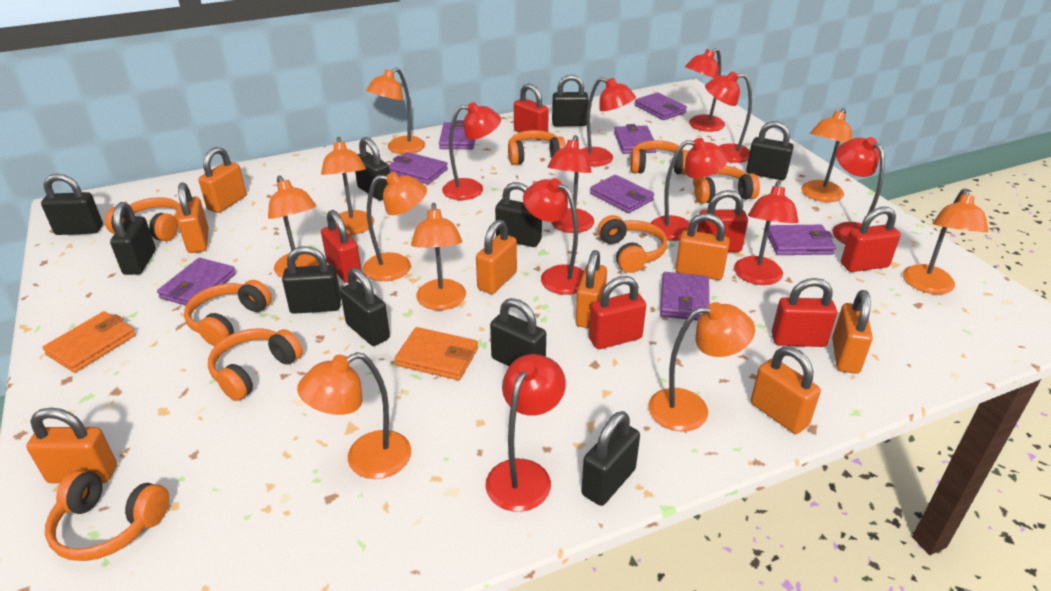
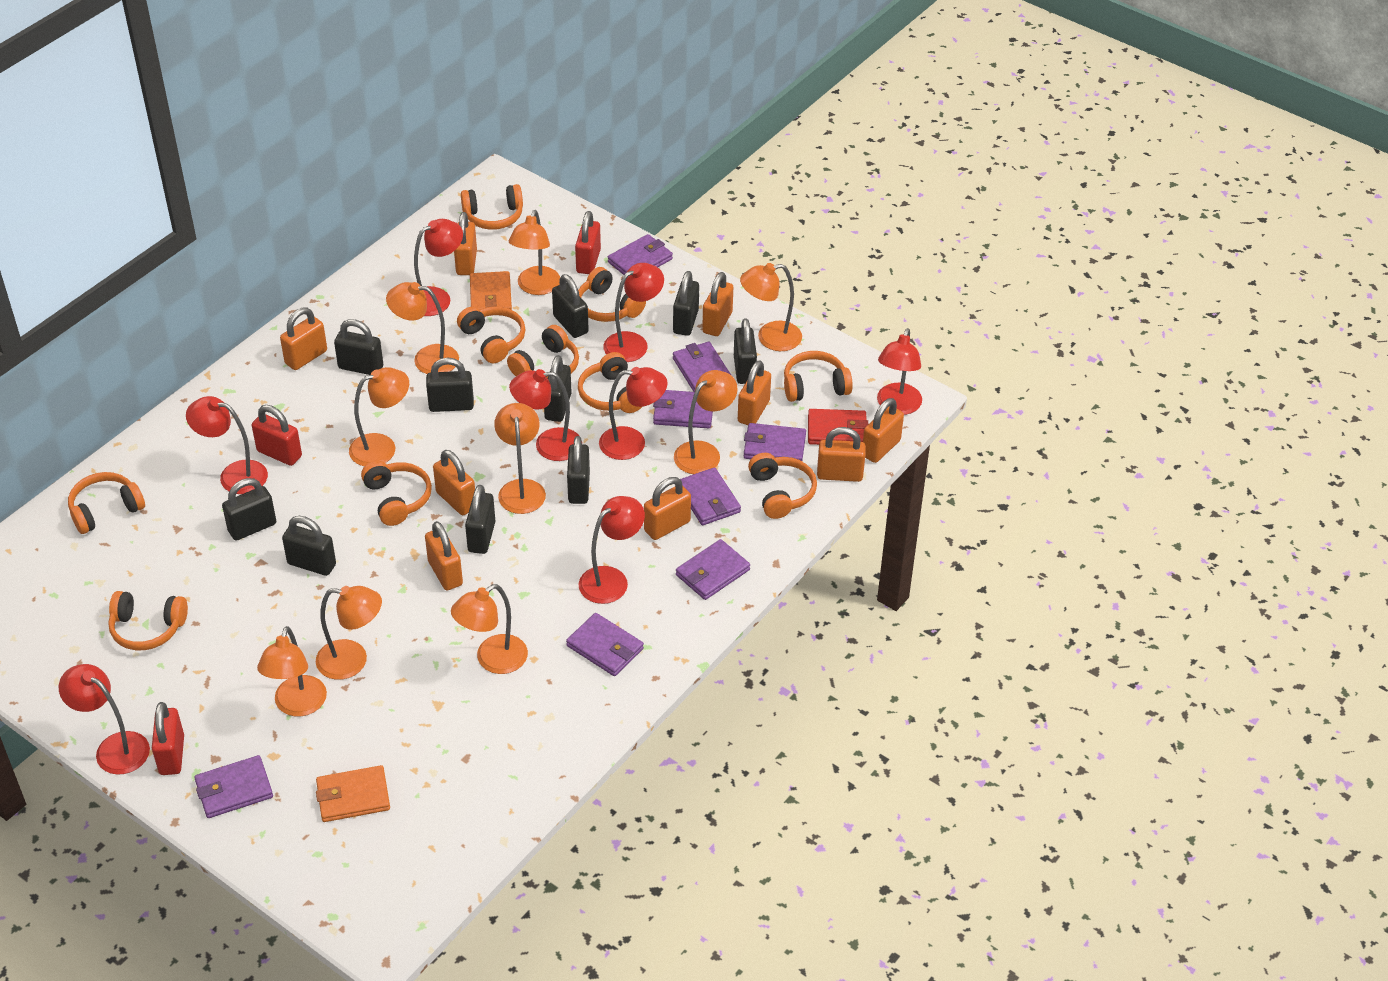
orange headphones: 8 -> 10
orange padlock: 8 -> 9
red lamp: 10 -> 8
red padlock: 6 -> 3
red wallet: 0 -> 1

